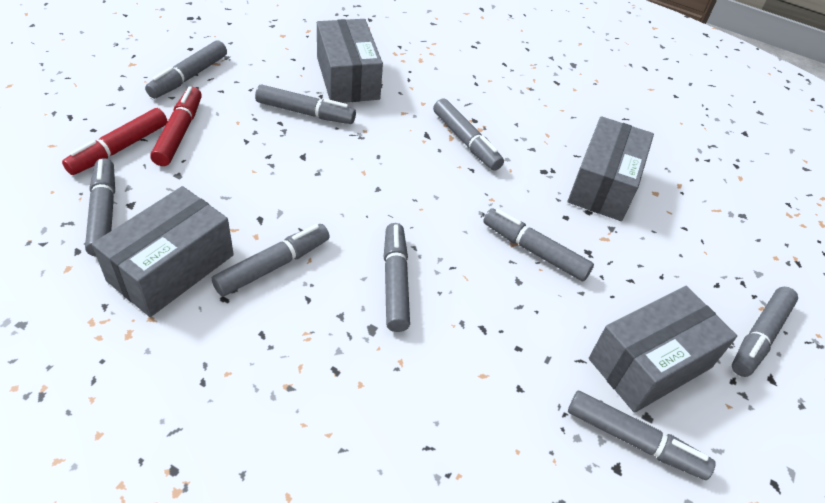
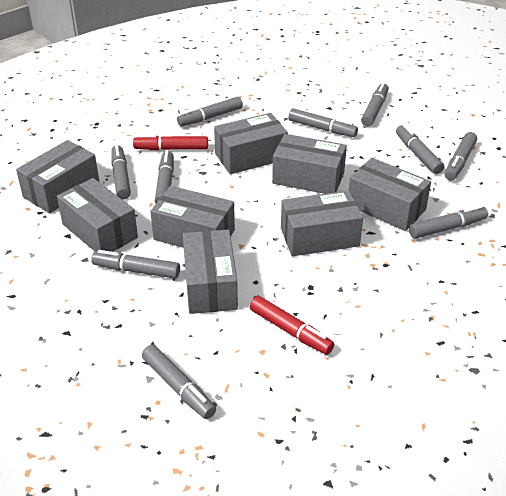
grey box: 4 -> 8
grey marker: 9 -> 10

